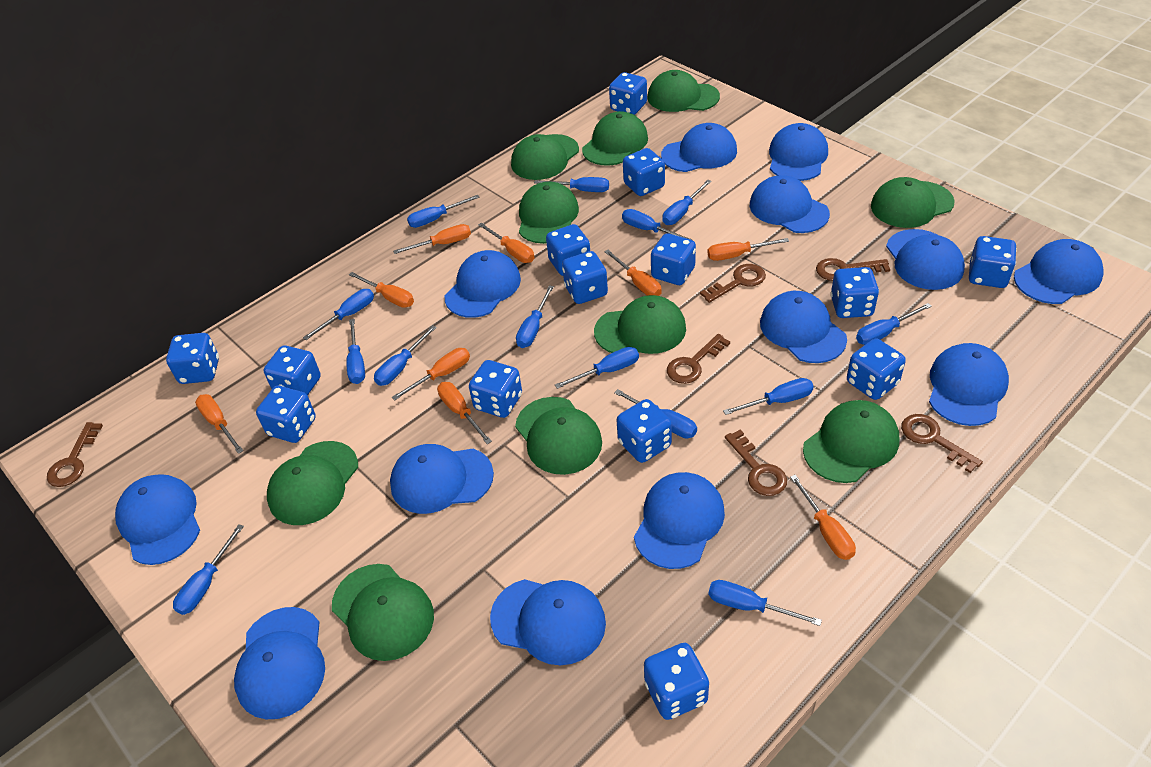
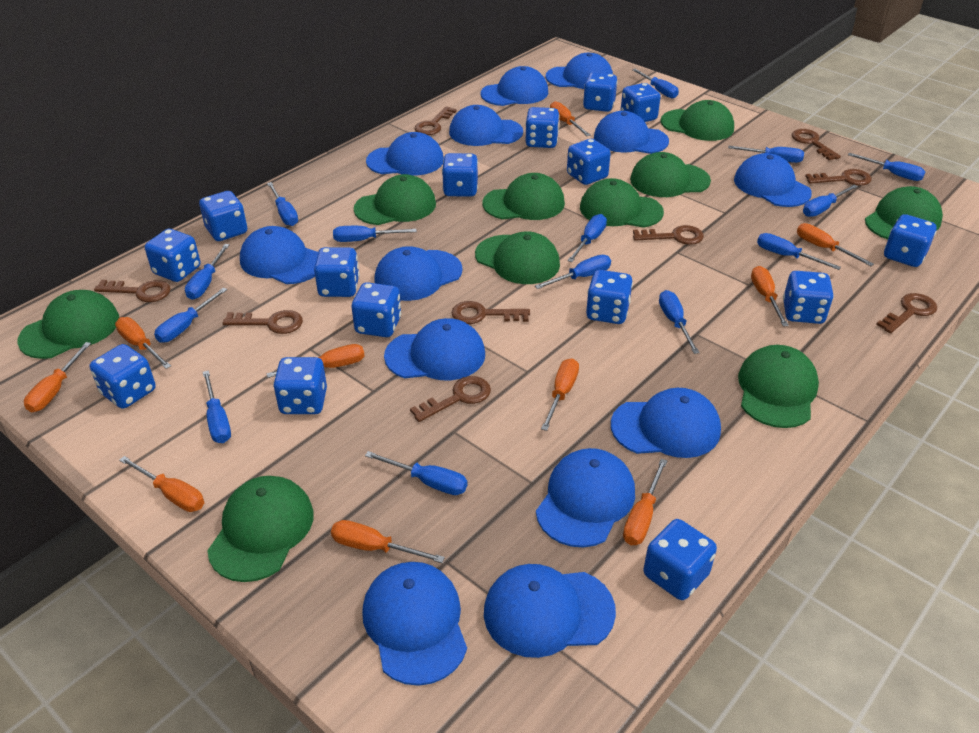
blue dice: 14 -> 15
brown key: 6 -> 9
orange screwdriver: 9 -> 10

